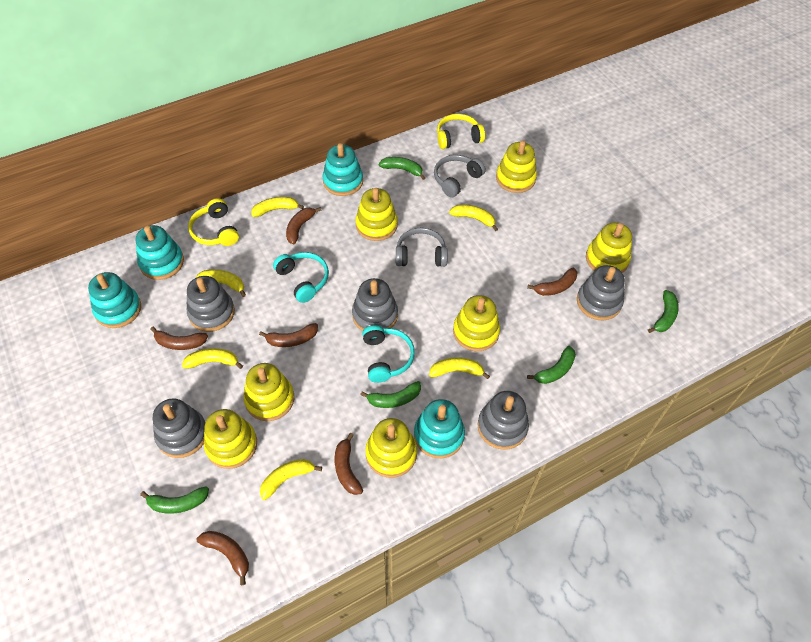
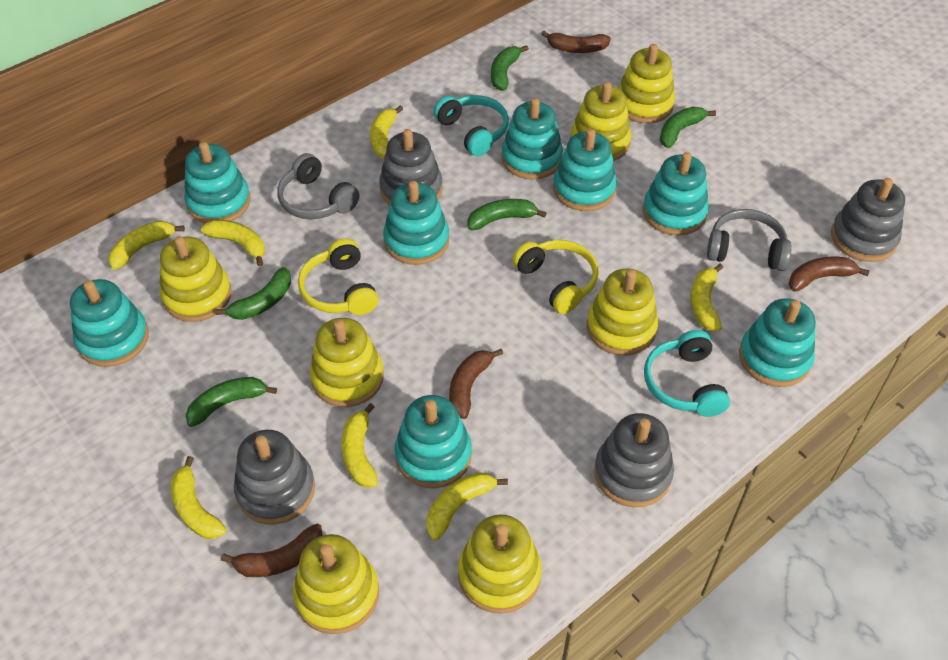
brown banana: 6 -> 4
grey stacking toy: 5 -> 4
turquoise stacking toy: 4 -> 8
yellow banana: 6 -> 7

